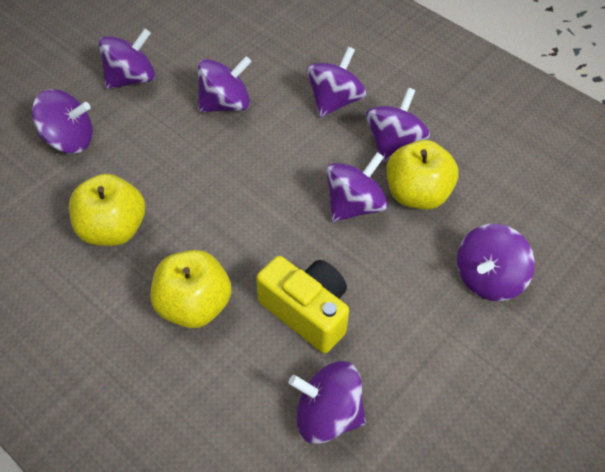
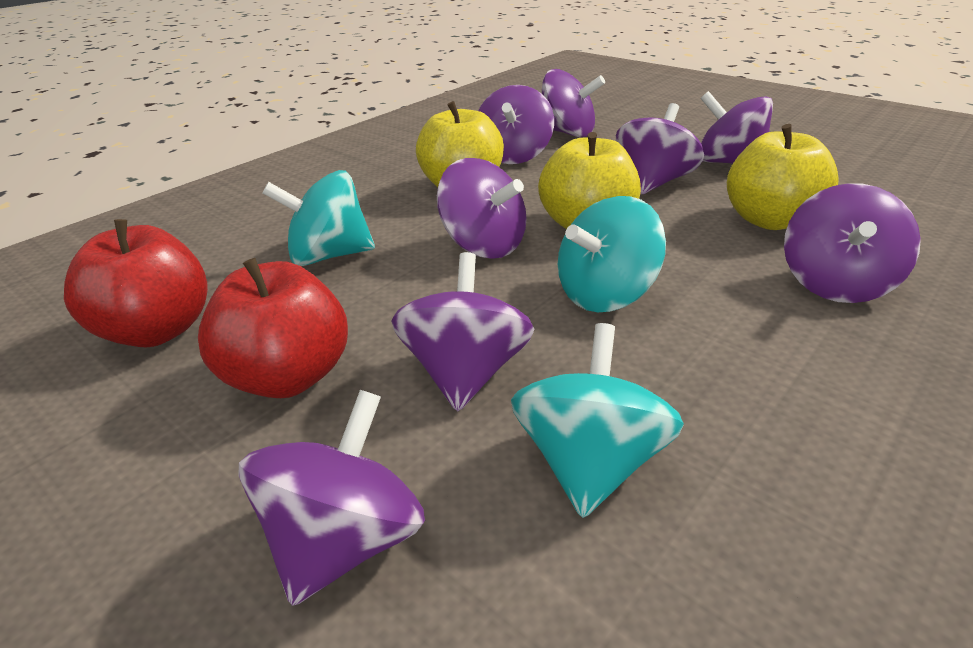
red apple: 0 -> 2
turquoise spinning top: 0 -> 3
yellow camera: 1 -> 0

